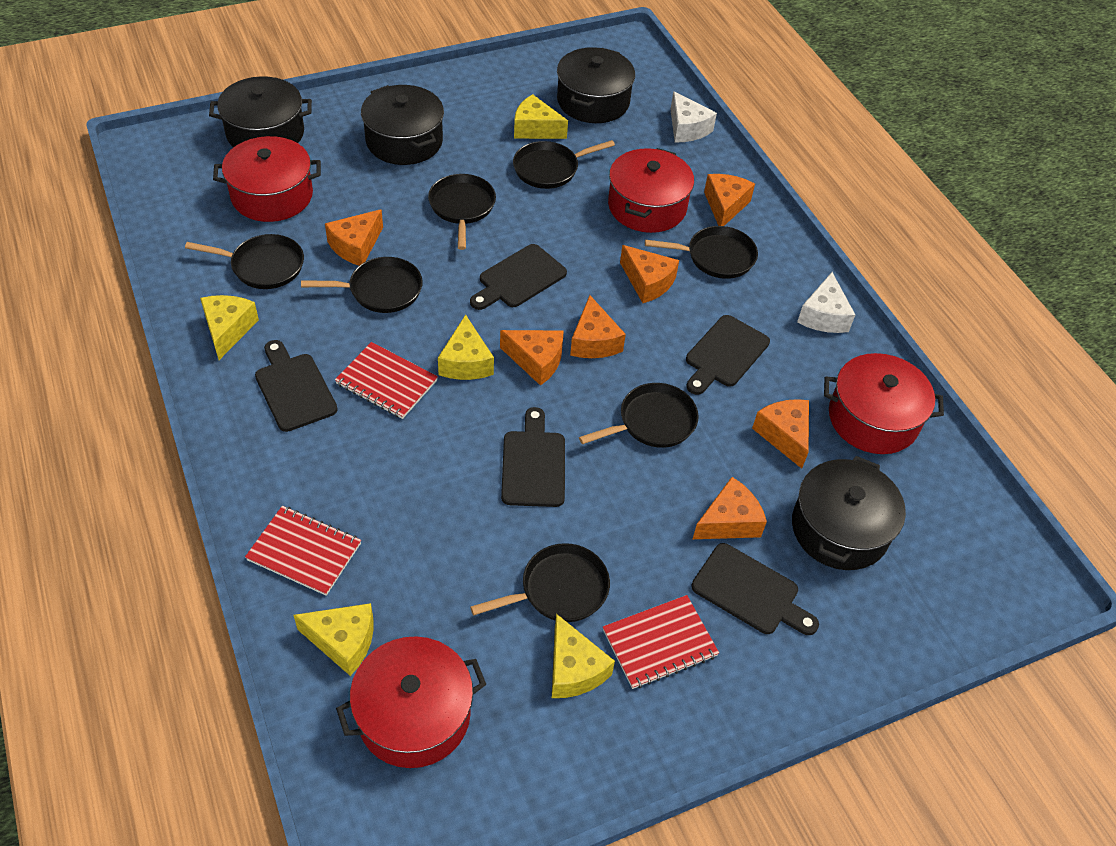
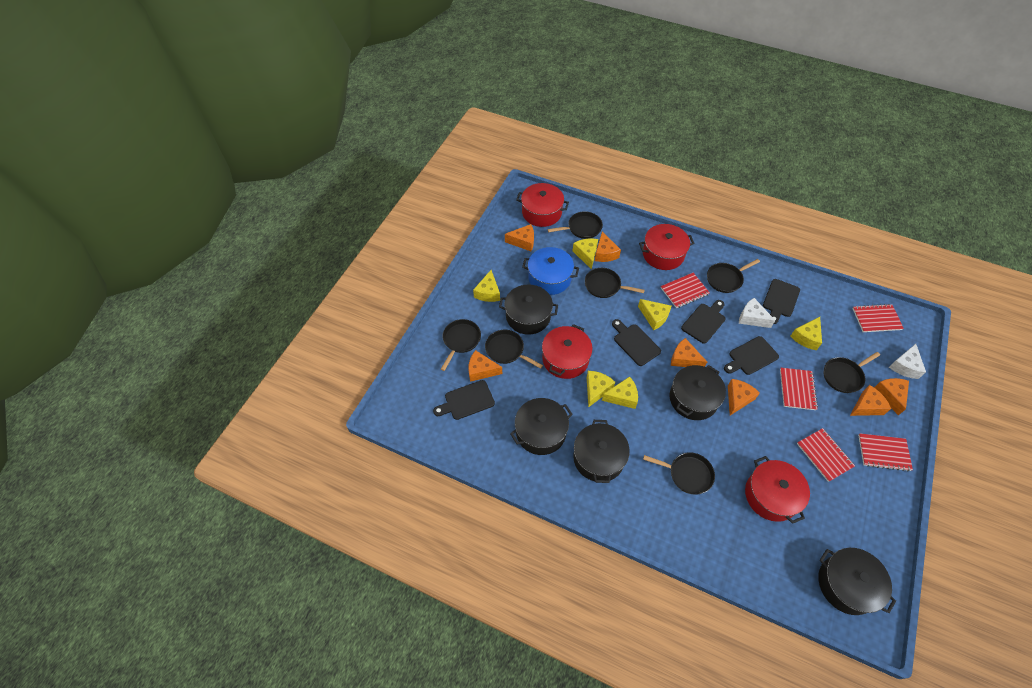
black pot: 4 -> 5
blue pot: 0 -> 1
red notebook: 3 -> 5
yellow cheese: 5 -> 6

